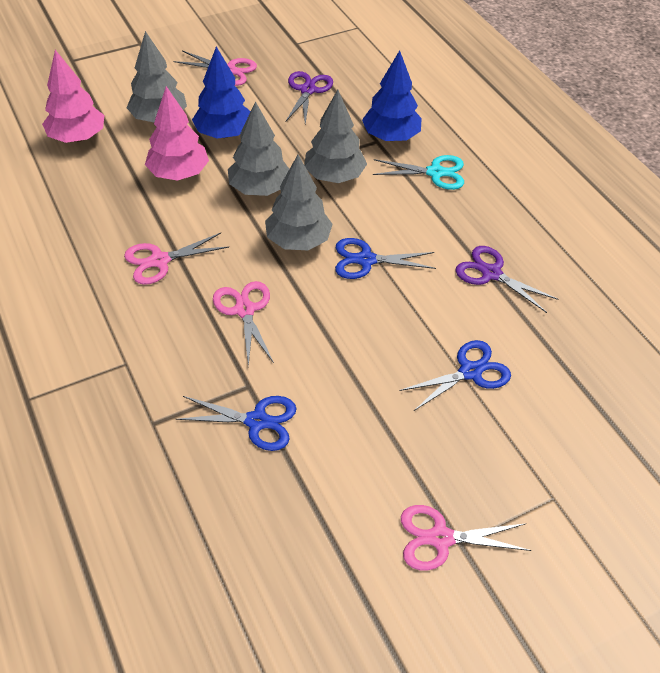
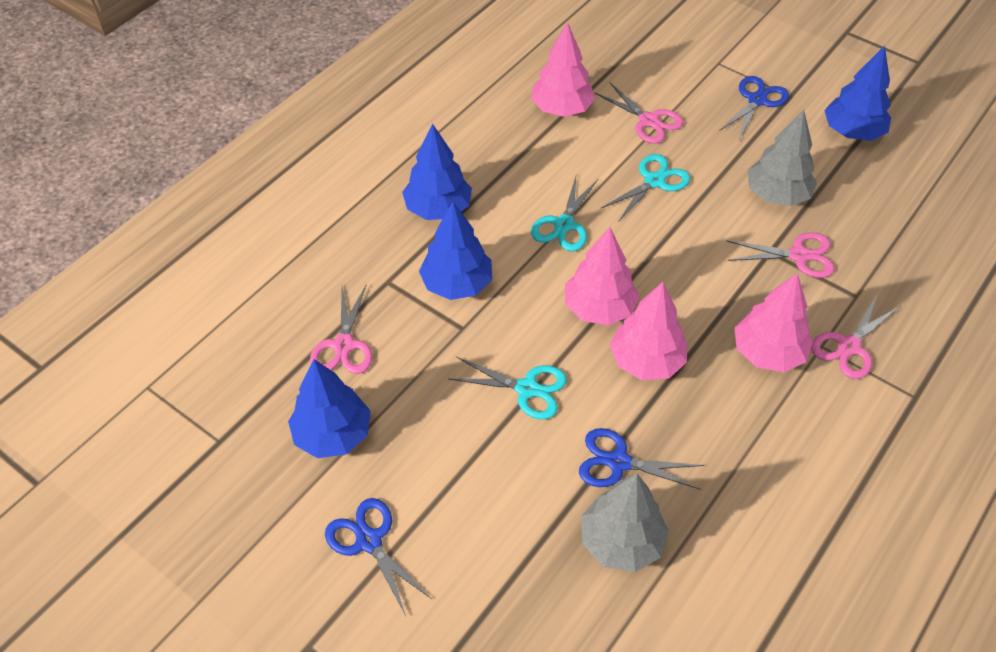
blue tree: 2 -> 4
grey tree: 4 -> 2
pink tree: 2 -> 4
purple scissors: 2 -> 0
turquoise scissors: 1 -> 3

